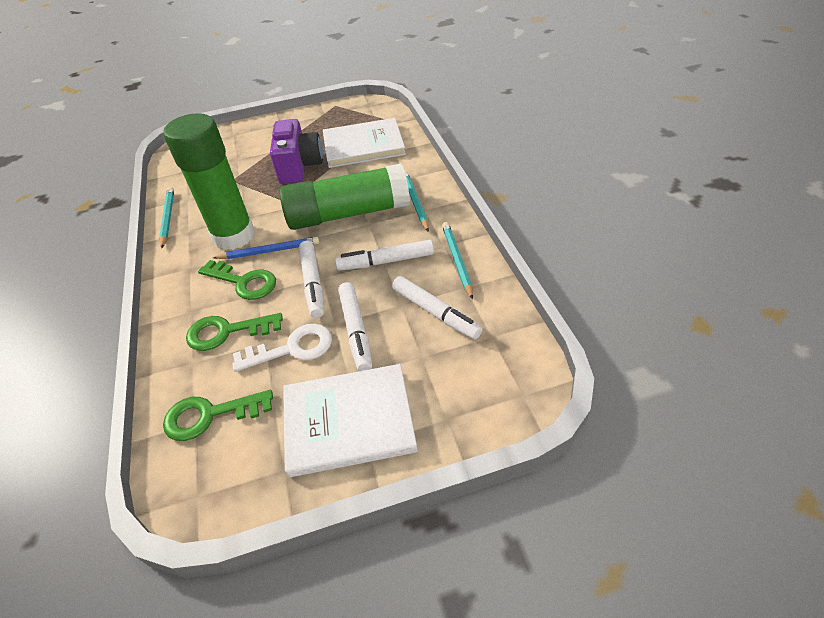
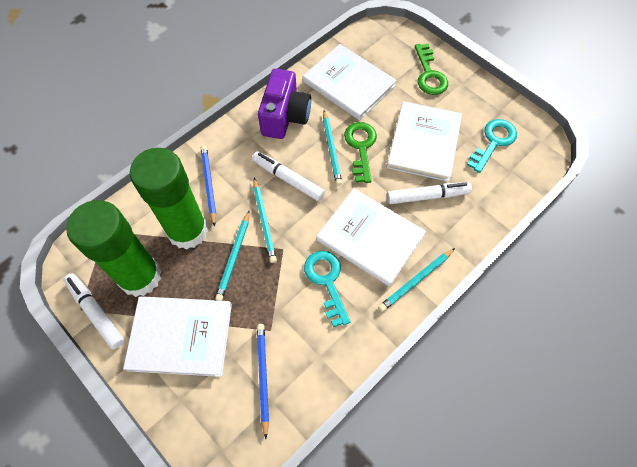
blue pencil: 1 -> 2
green key: 3 -> 2
turquoise key: 0 -> 2
turquoise pencil: 3 -> 4
white book: 2 -> 4
white key: 1 -> 0
white marker: 4 -> 3

